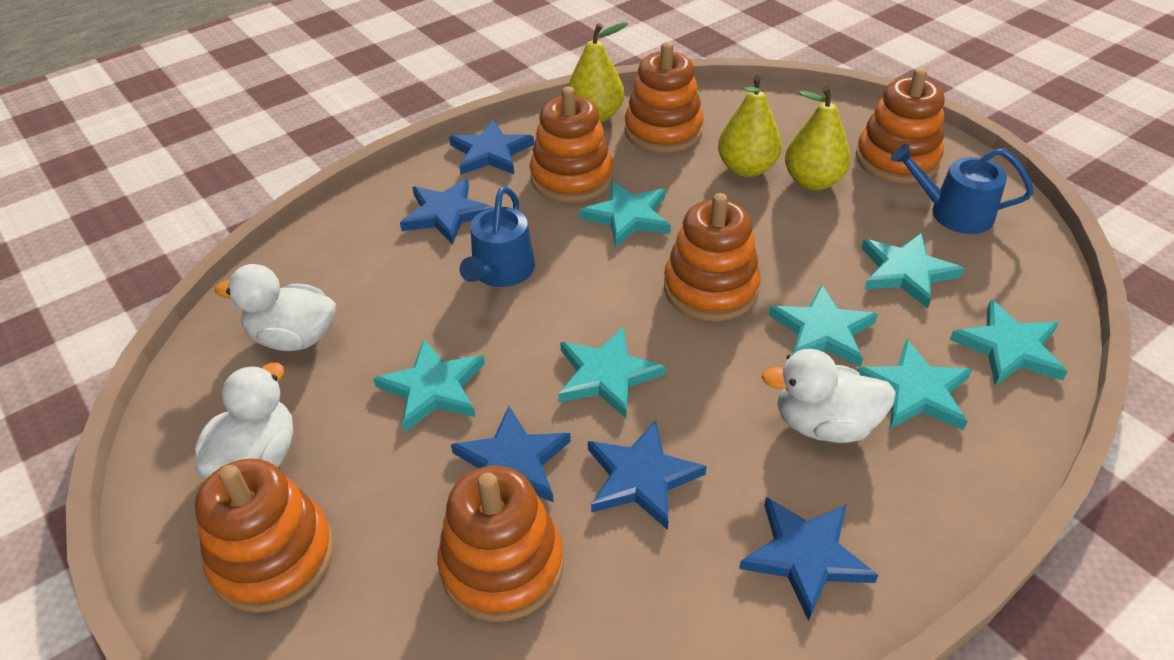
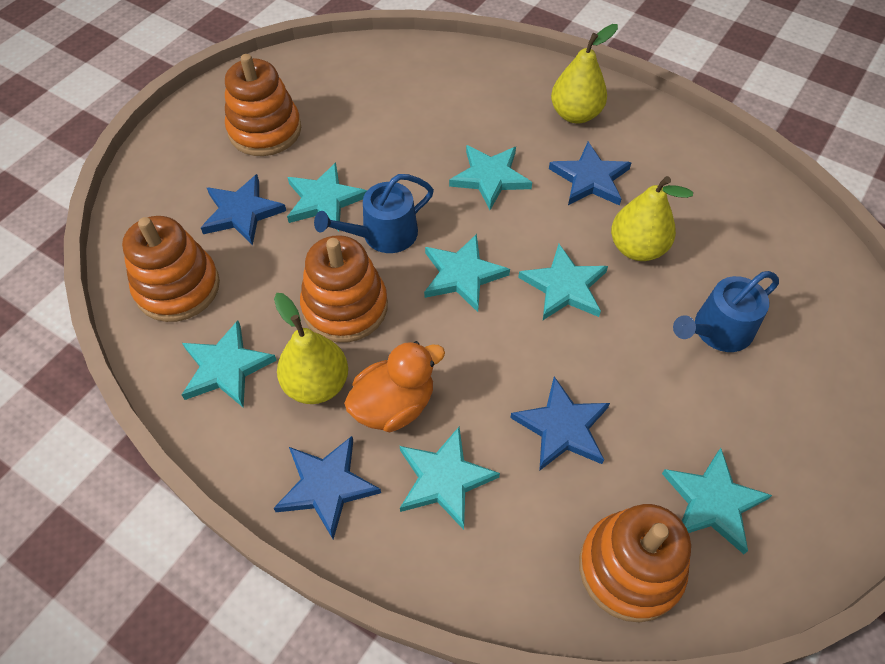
blue star: 5 -> 4
orange duck: 0 -> 1
orange stacking toy: 6 -> 4
white duck: 3 -> 0

